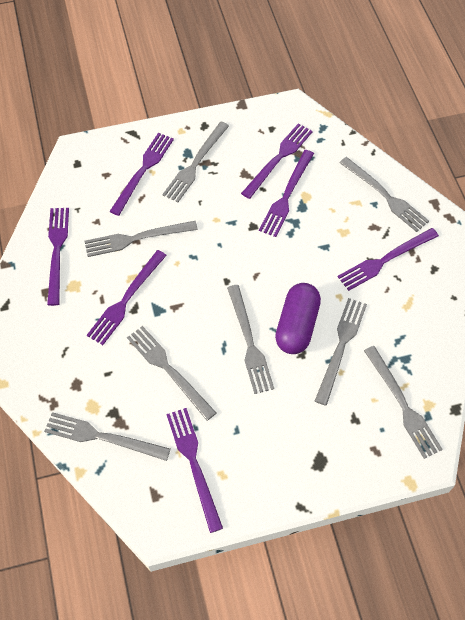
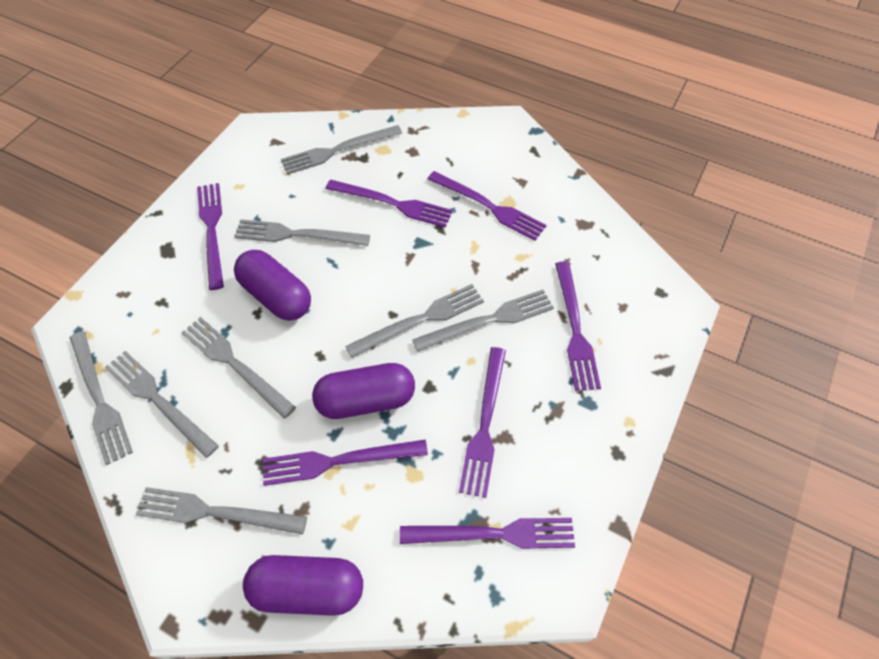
purple capsule: 1 -> 3

